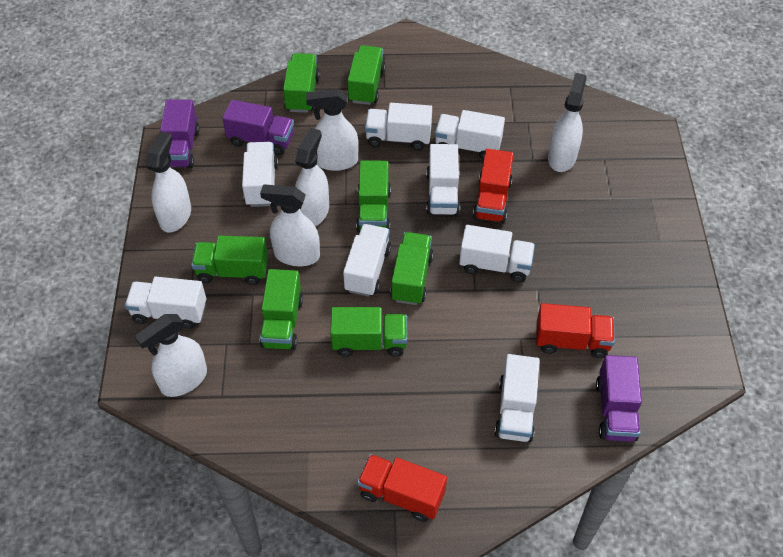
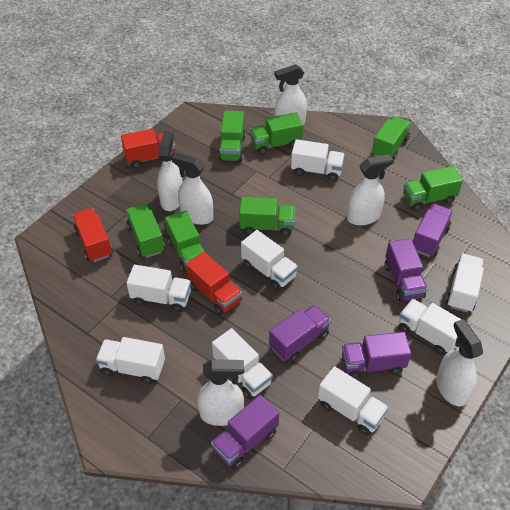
purple truck: 3 -> 5

